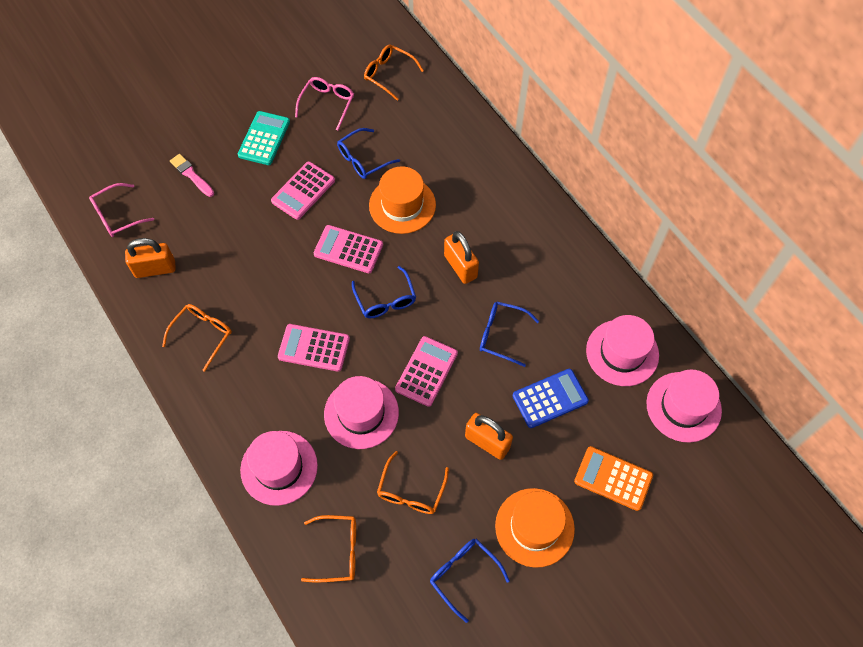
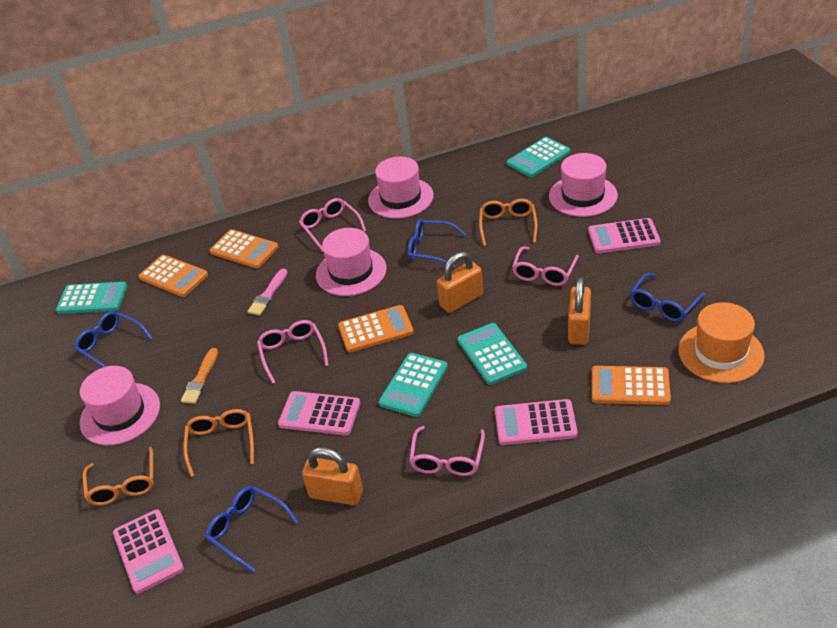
blue calculator: 1 -> 0
orange brush: 0 -> 1
orange calculator: 1 -> 4
orange glasses: 4 -> 3
orange hat: 2 -> 1
pink glasses: 2 -> 4
turquoise calculator: 1 -> 4

